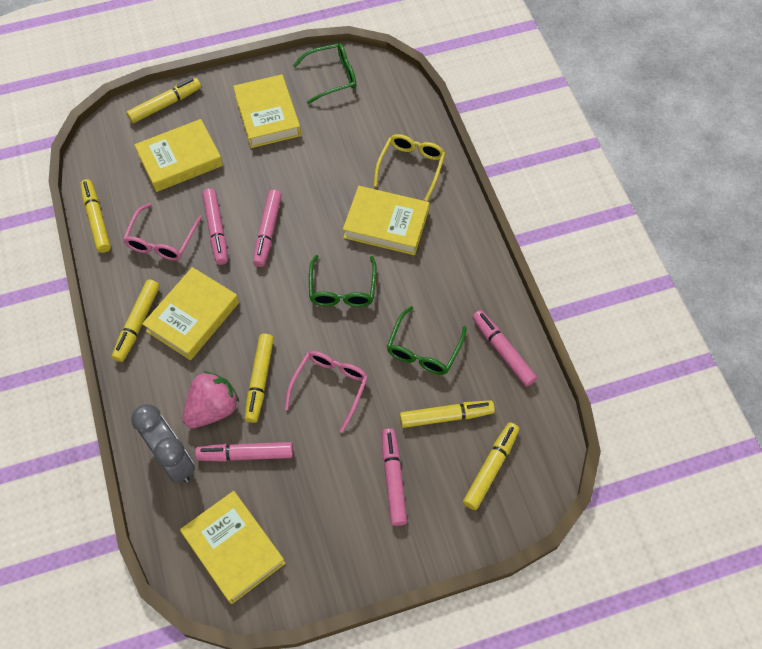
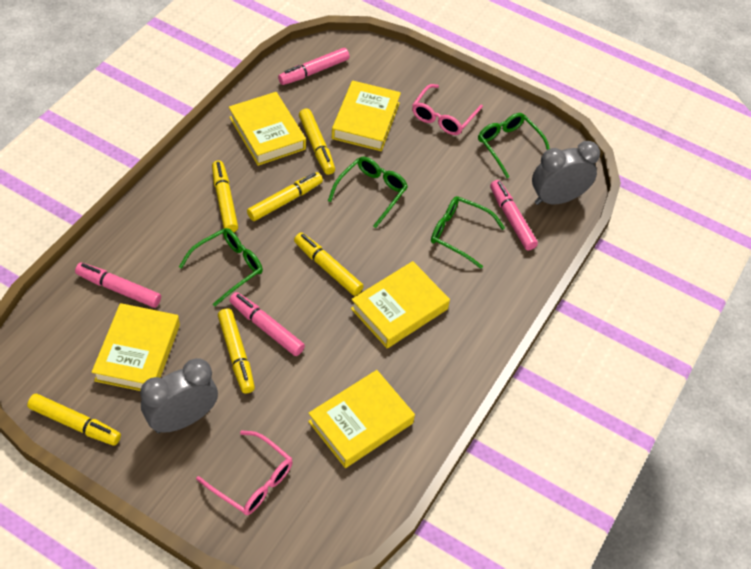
green glasses: 3 -> 4
grey clock: 1 -> 2
pink marker: 5 -> 4
pink strawberry: 1 -> 0
yellow glasses: 1 -> 0

